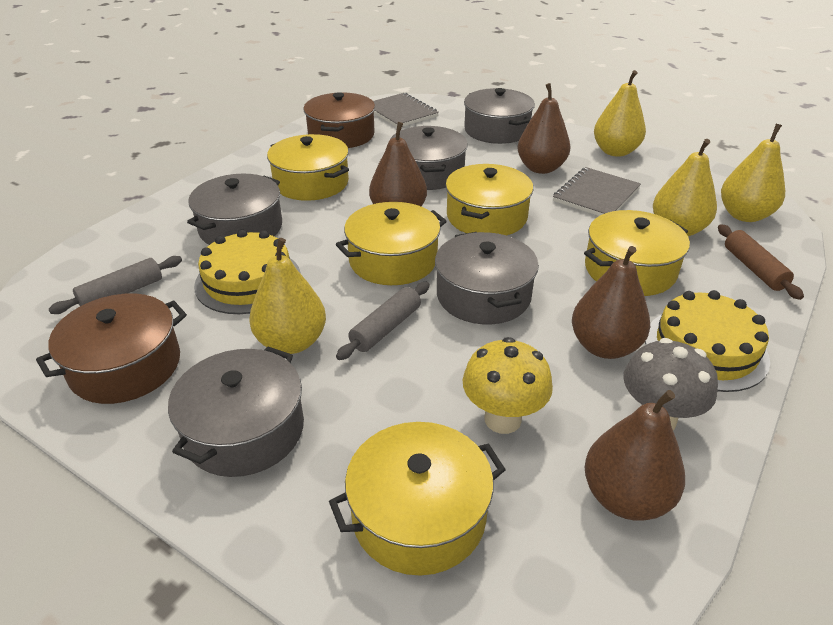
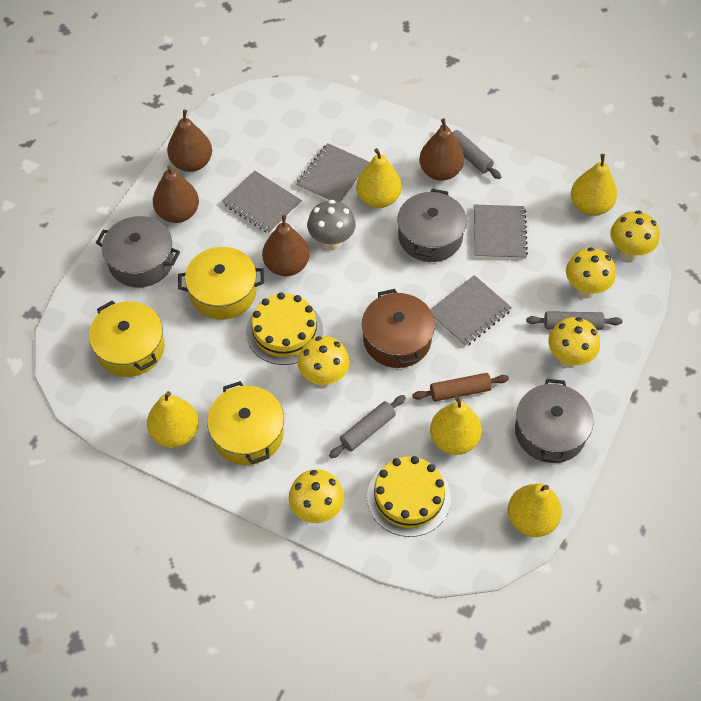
brown pot: 2 -> 1
grey notebook: 2 -> 4
grey pot: 5 -> 3
grey rolling pin: 2 -> 3
yellow mushroom: 1 -> 5
yellow pear: 4 -> 5
yellow pot: 5 -> 3

